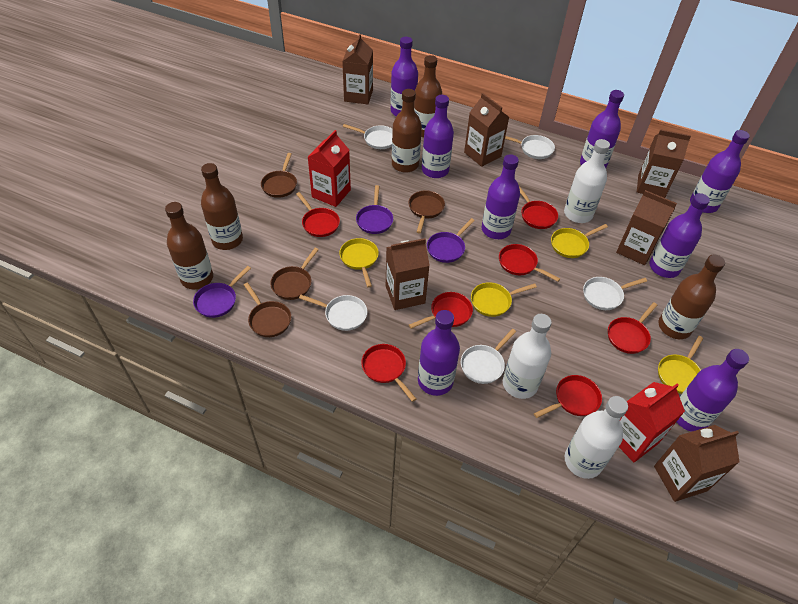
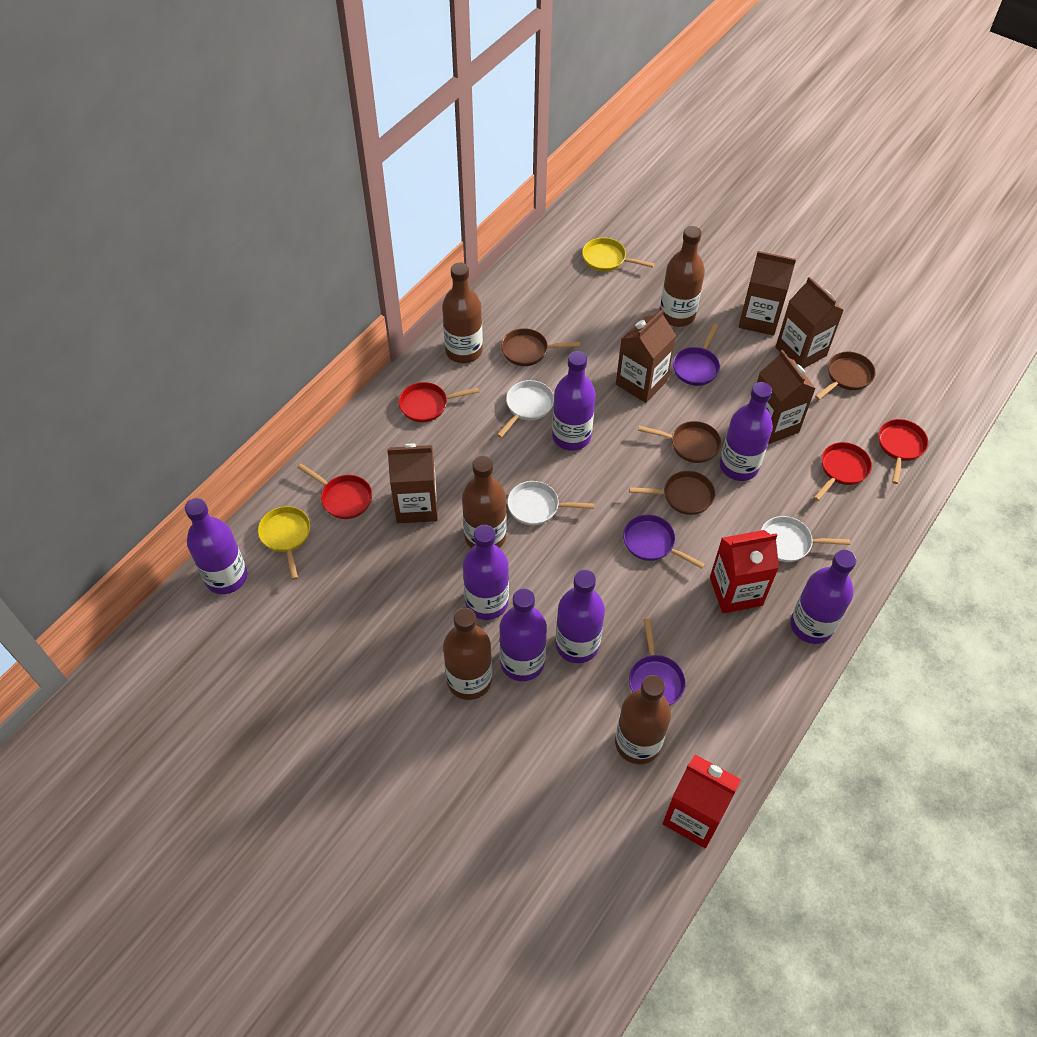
brown carton: 6 -> 5
purple bottle: 8 -> 7
red pan: 7 -> 4
white bottle: 3 -> 0
white pan: 5 -> 3
yellow pan: 4 -> 2

